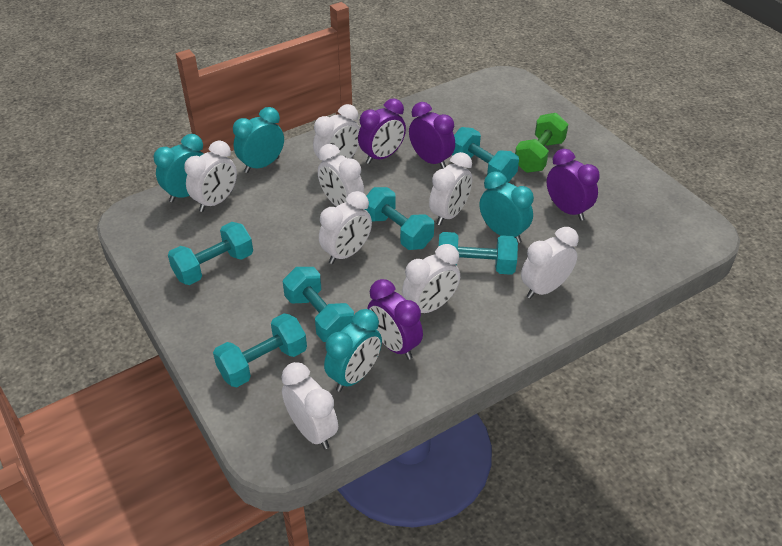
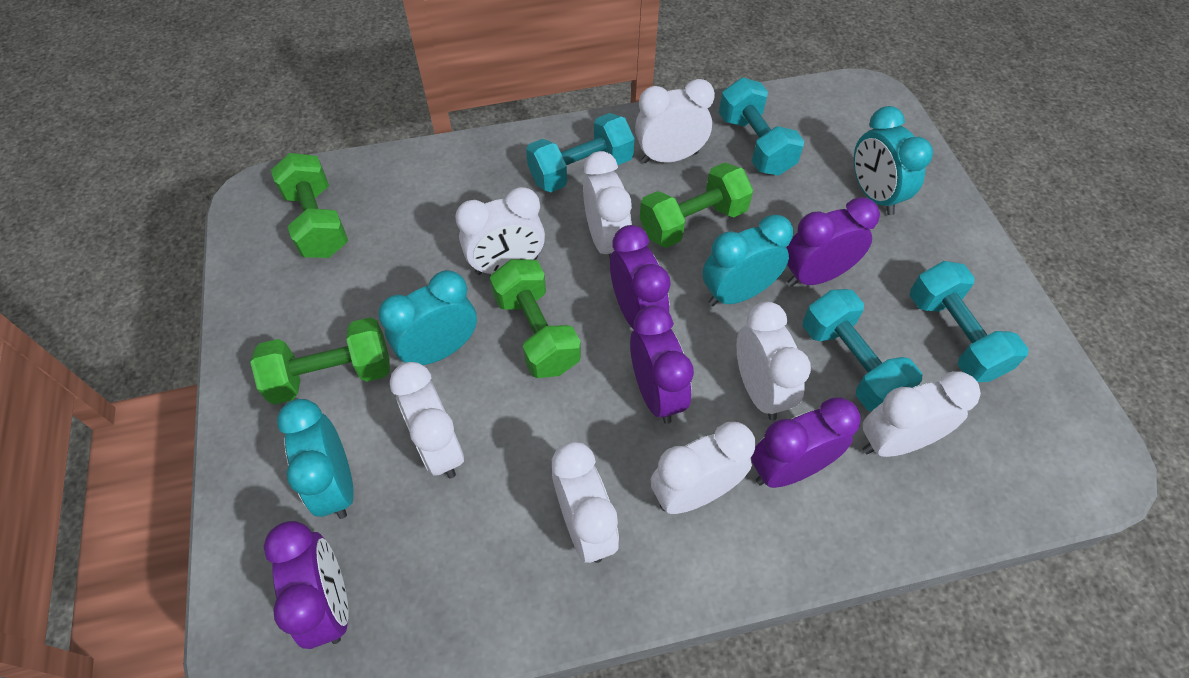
green dumbbell: 1 -> 4
purple clock: 4 -> 5
turquoise dumbbell: 6 -> 4

